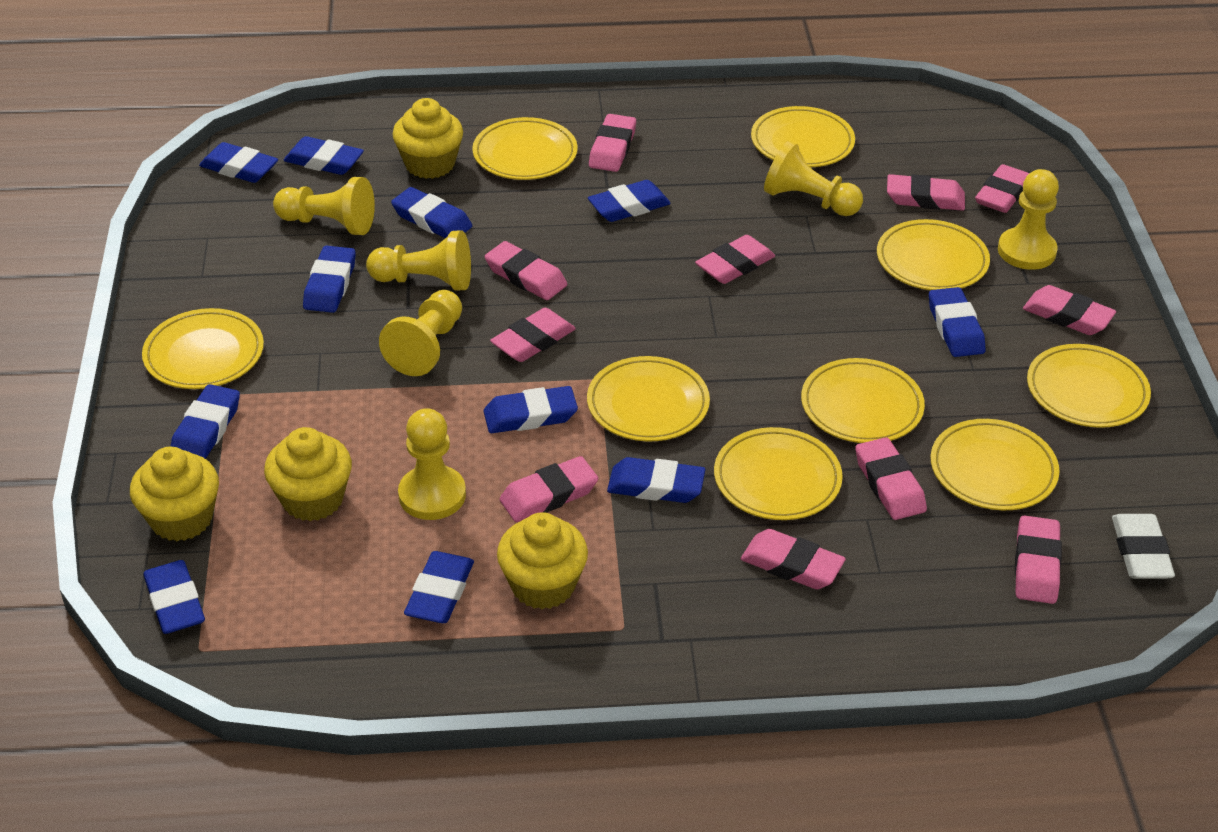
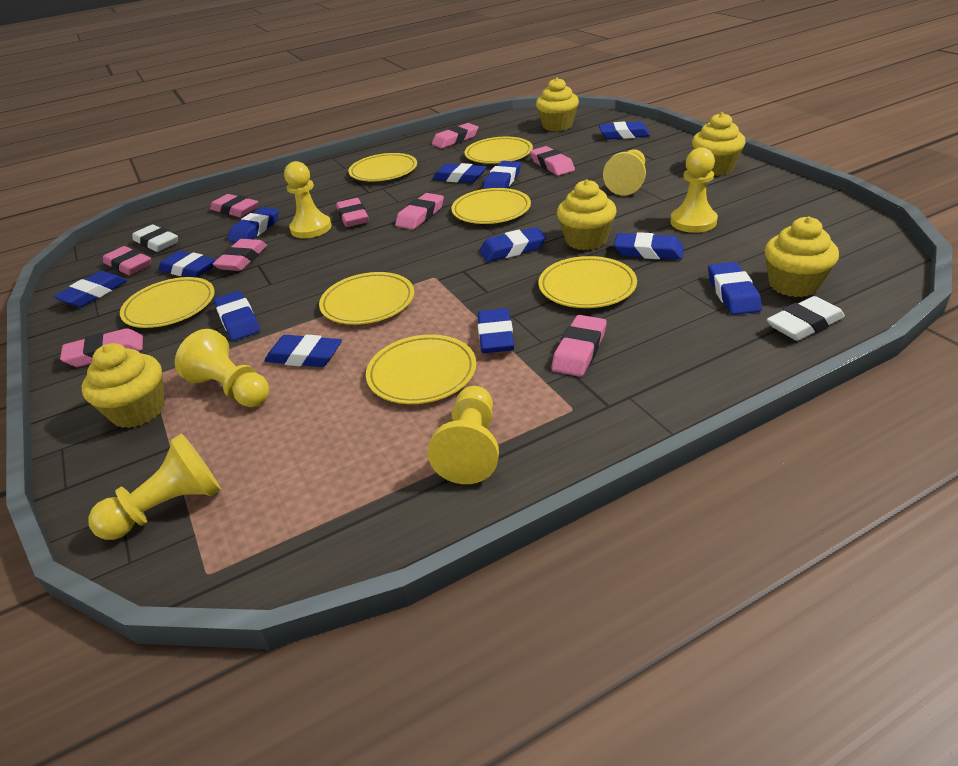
blue eraser: 11 -> 12
pink eraser: 11 -> 9
white eraser: 1 -> 2
yellow cupcake: 4 -> 5
yellow plate: 9 -> 7

